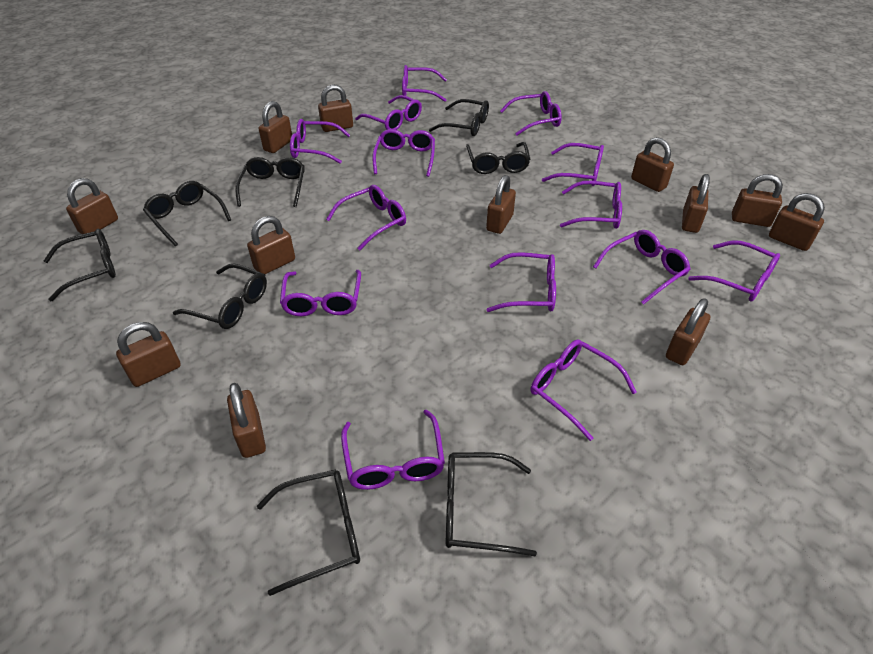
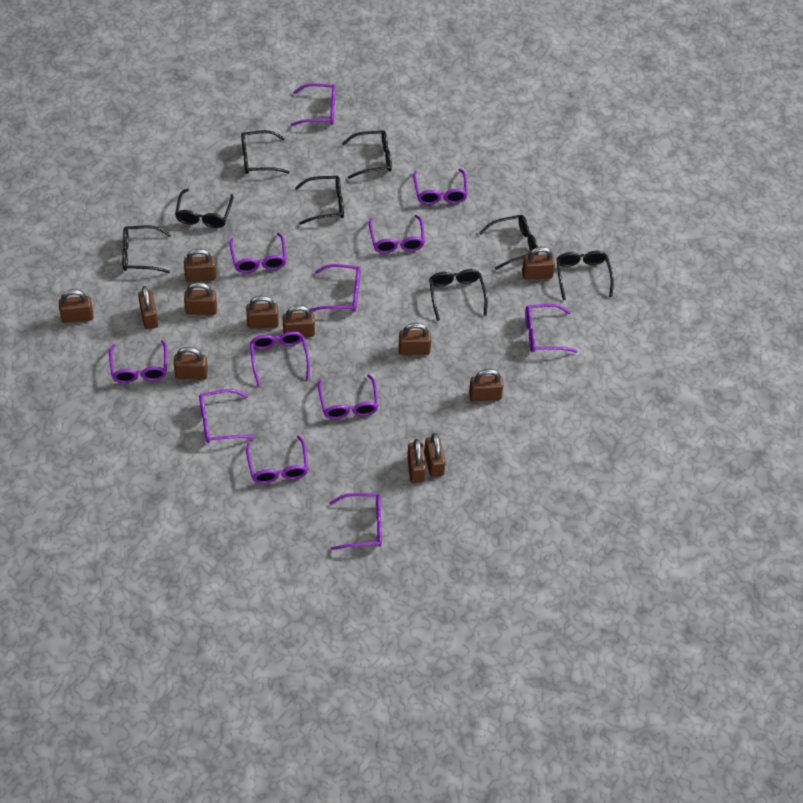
purple glasses: 14 -> 12

